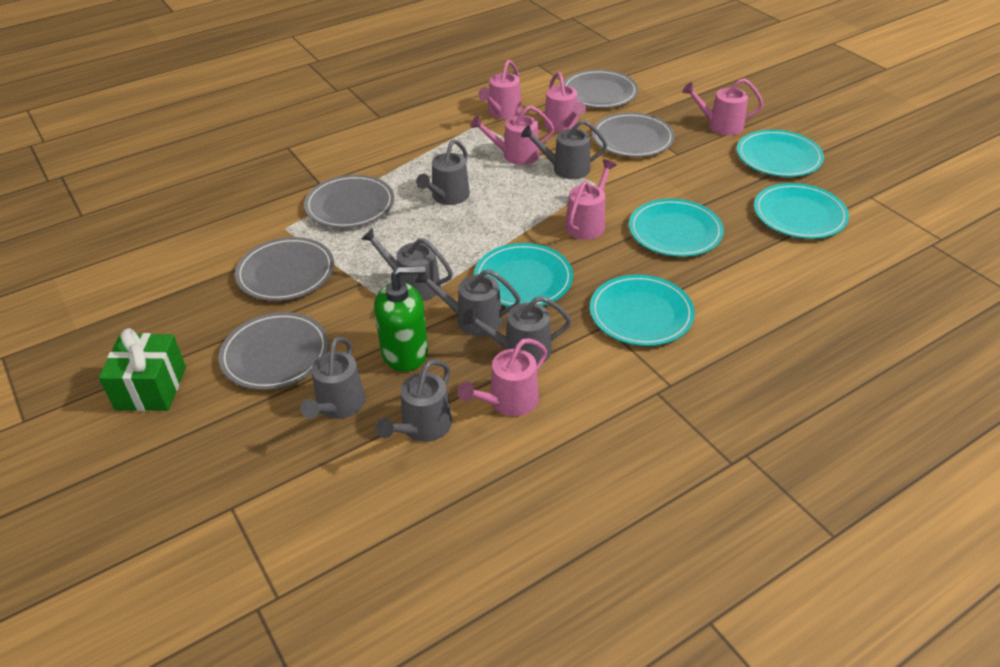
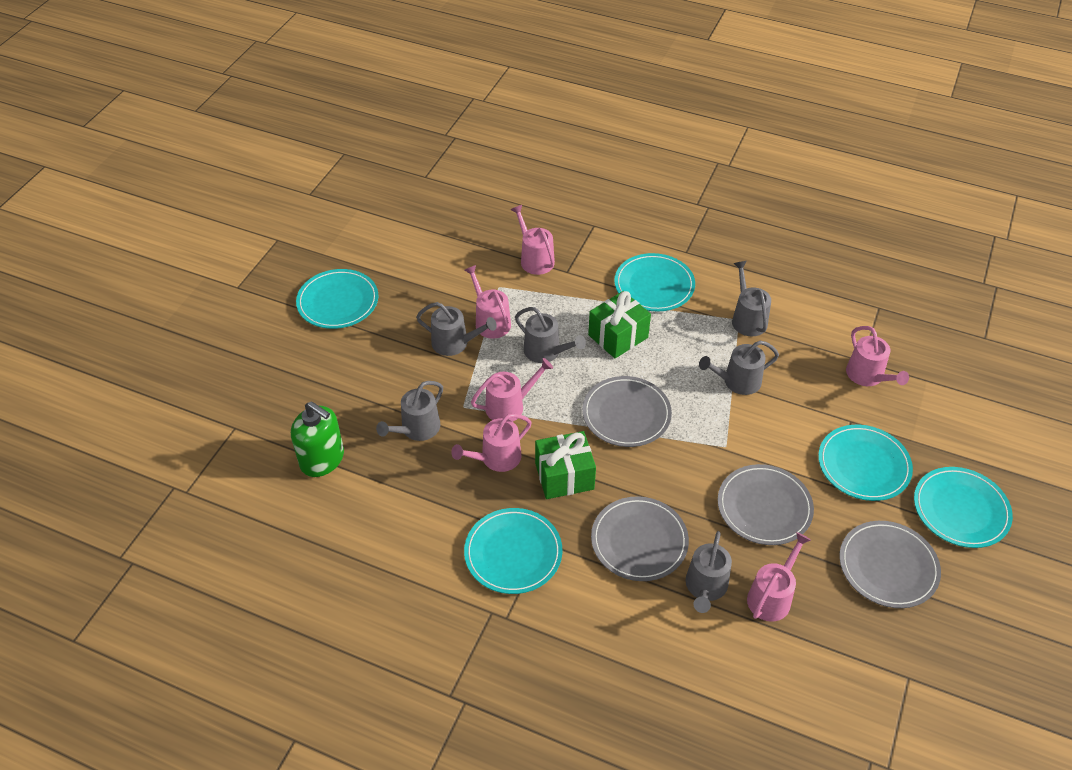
green gift: 1 -> 2
grey plate: 5 -> 4
grey watering can: 7 -> 6

